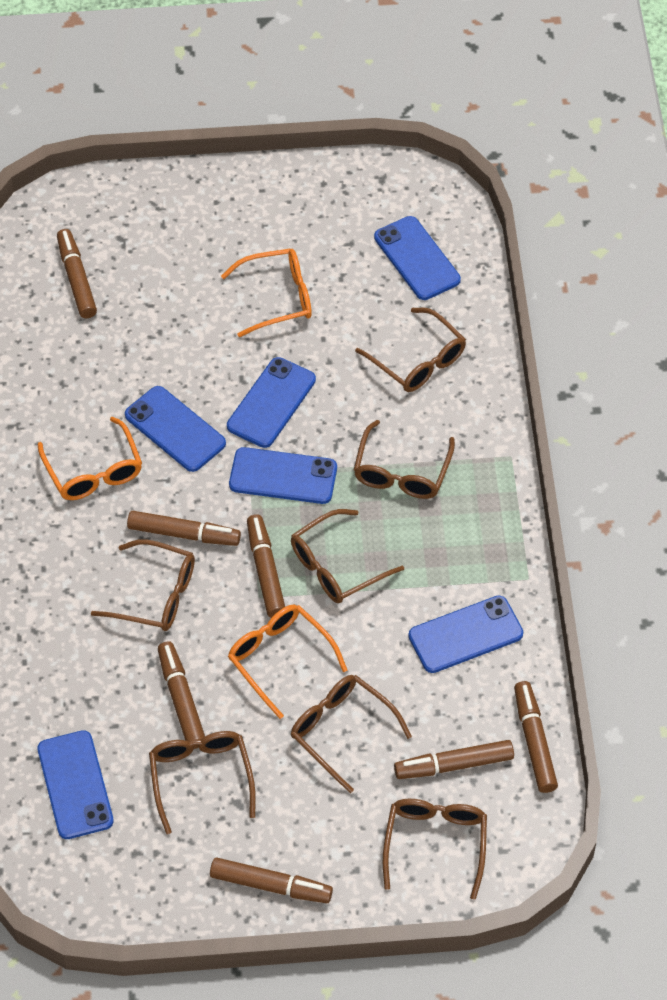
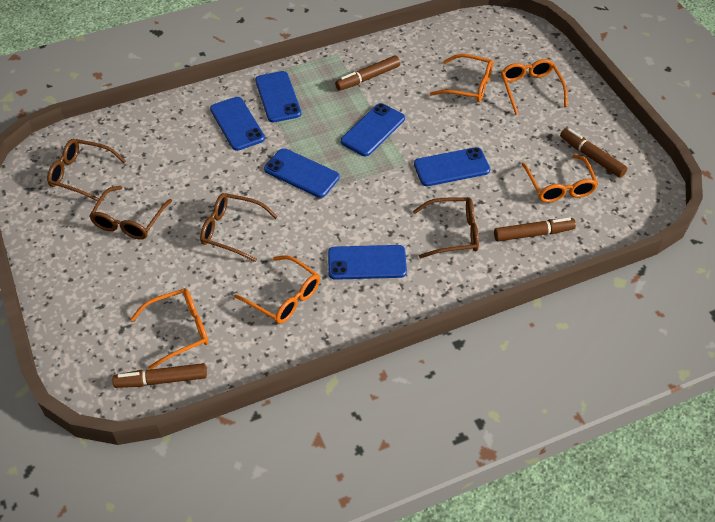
brown glasses: 7 -> 4
brown marker: 7 -> 4
orange glasses: 3 -> 5

